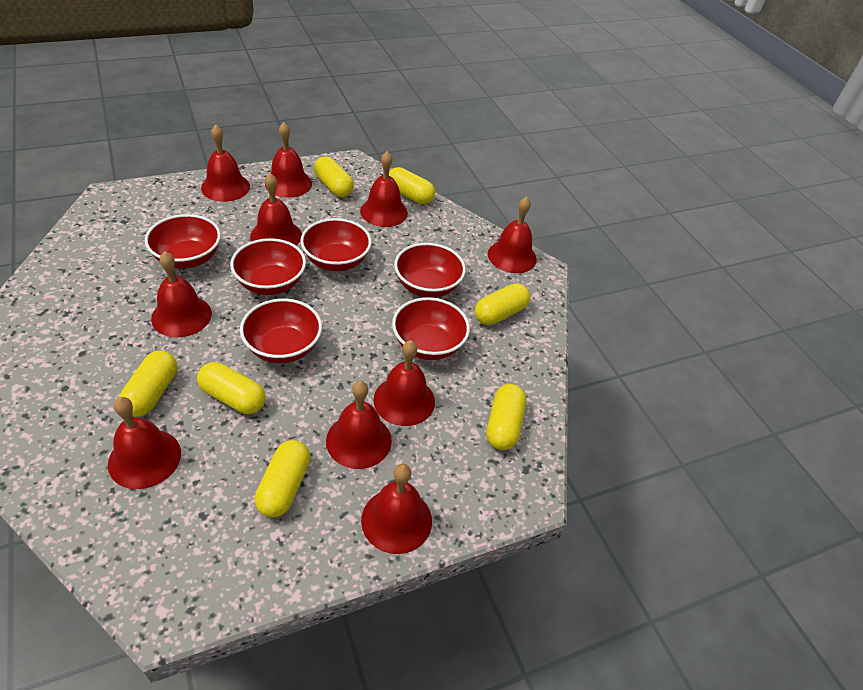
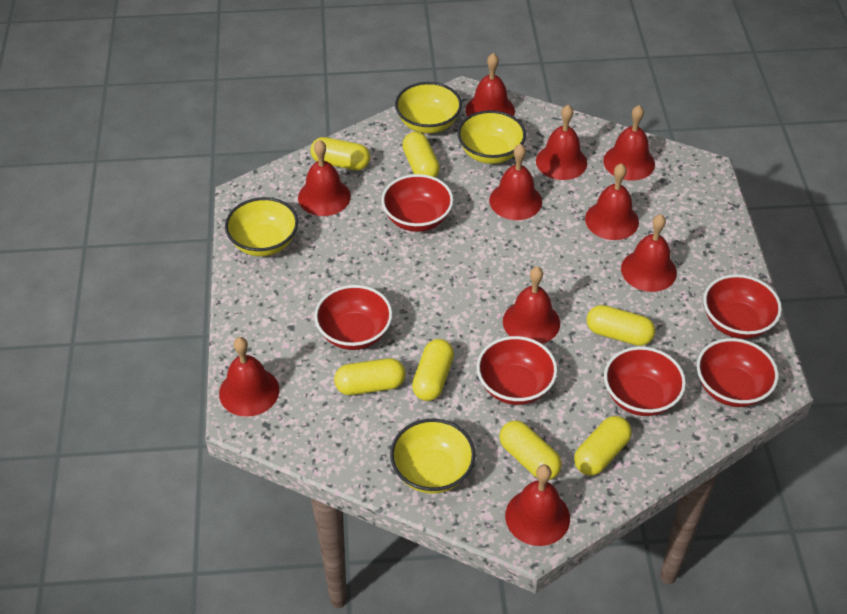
yellow bowl: 0 -> 4

